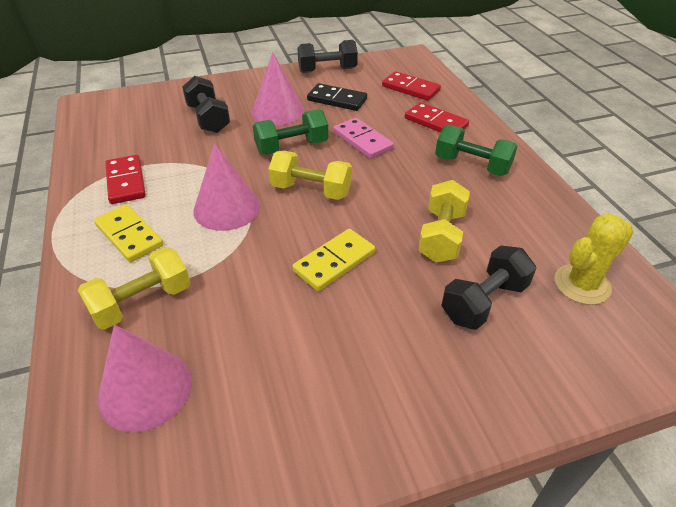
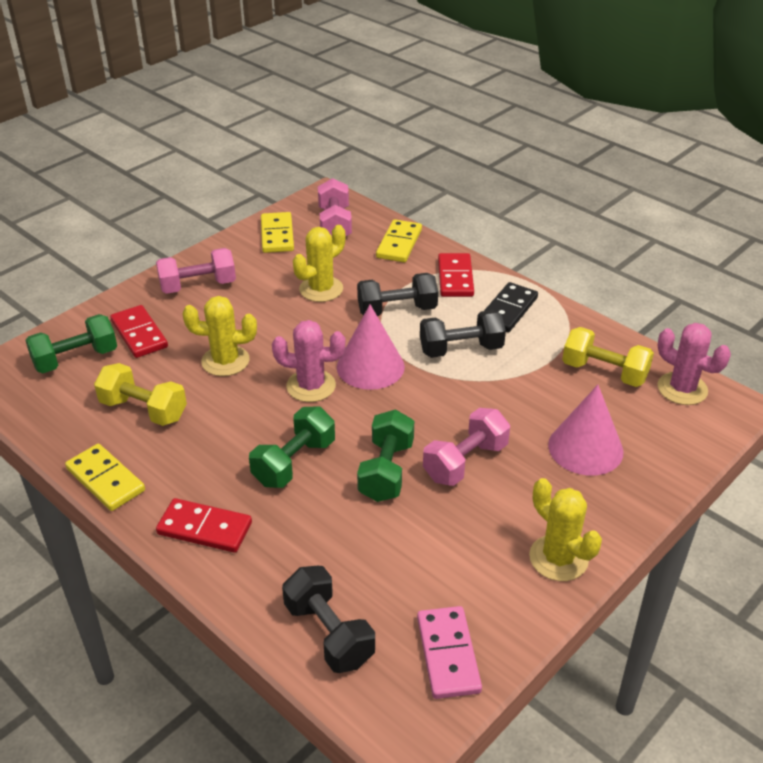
green dumbbell: 2 -> 3
pink cactus: 0 -> 2
pink cone: 3 -> 2
pink dumbbell: 0 -> 3
yellow cactus: 1 -> 3
yellow domino: 2 -> 3
yellow dumbbell: 3 -> 2

